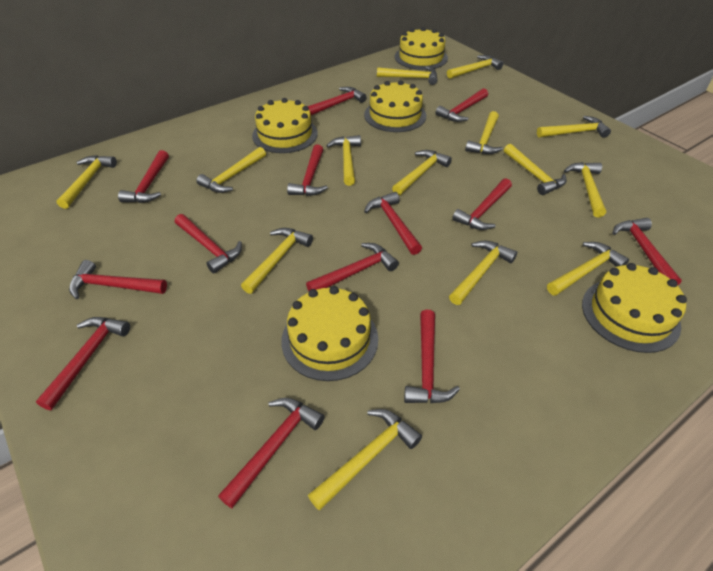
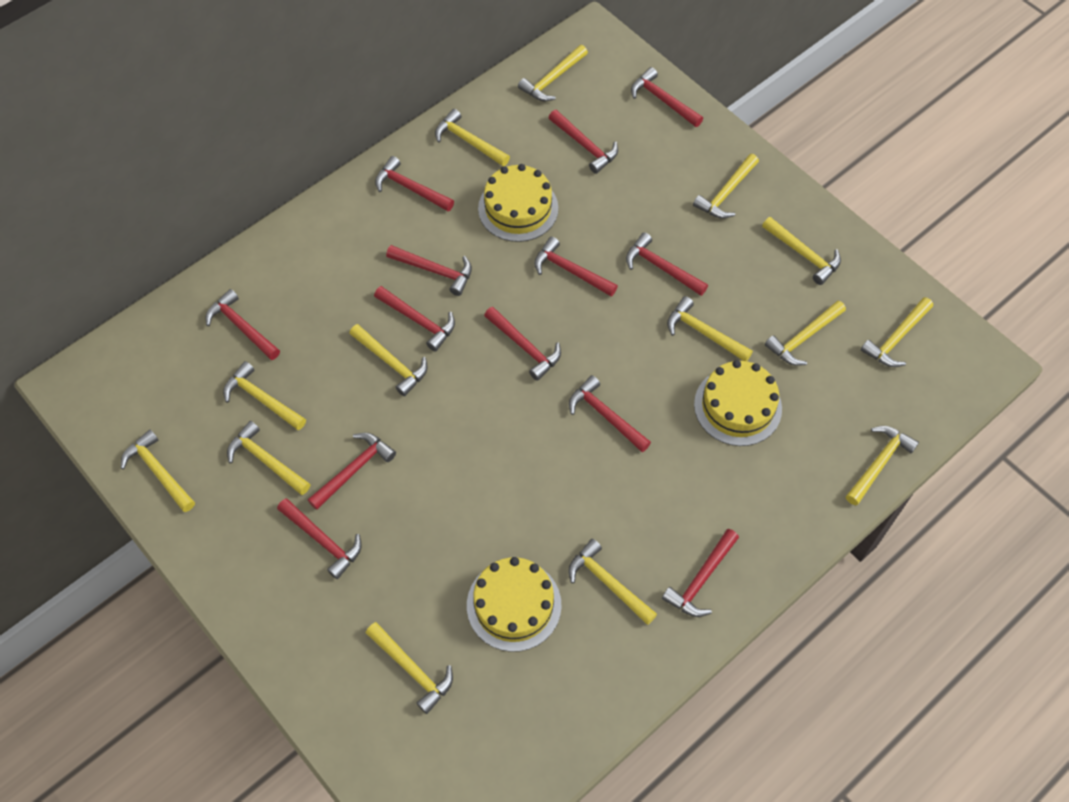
yellow cake: 5 -> 3

